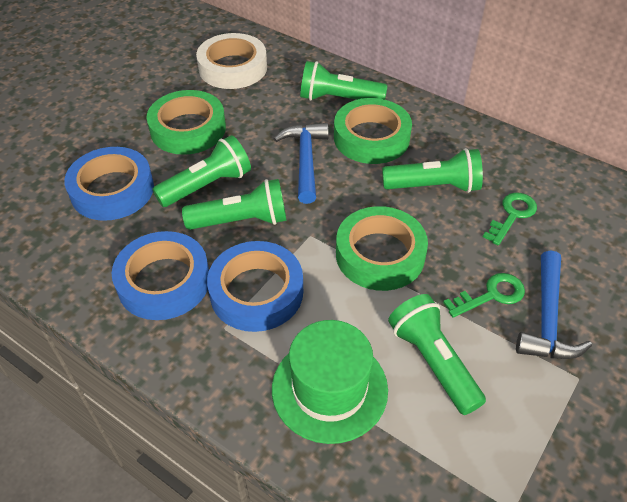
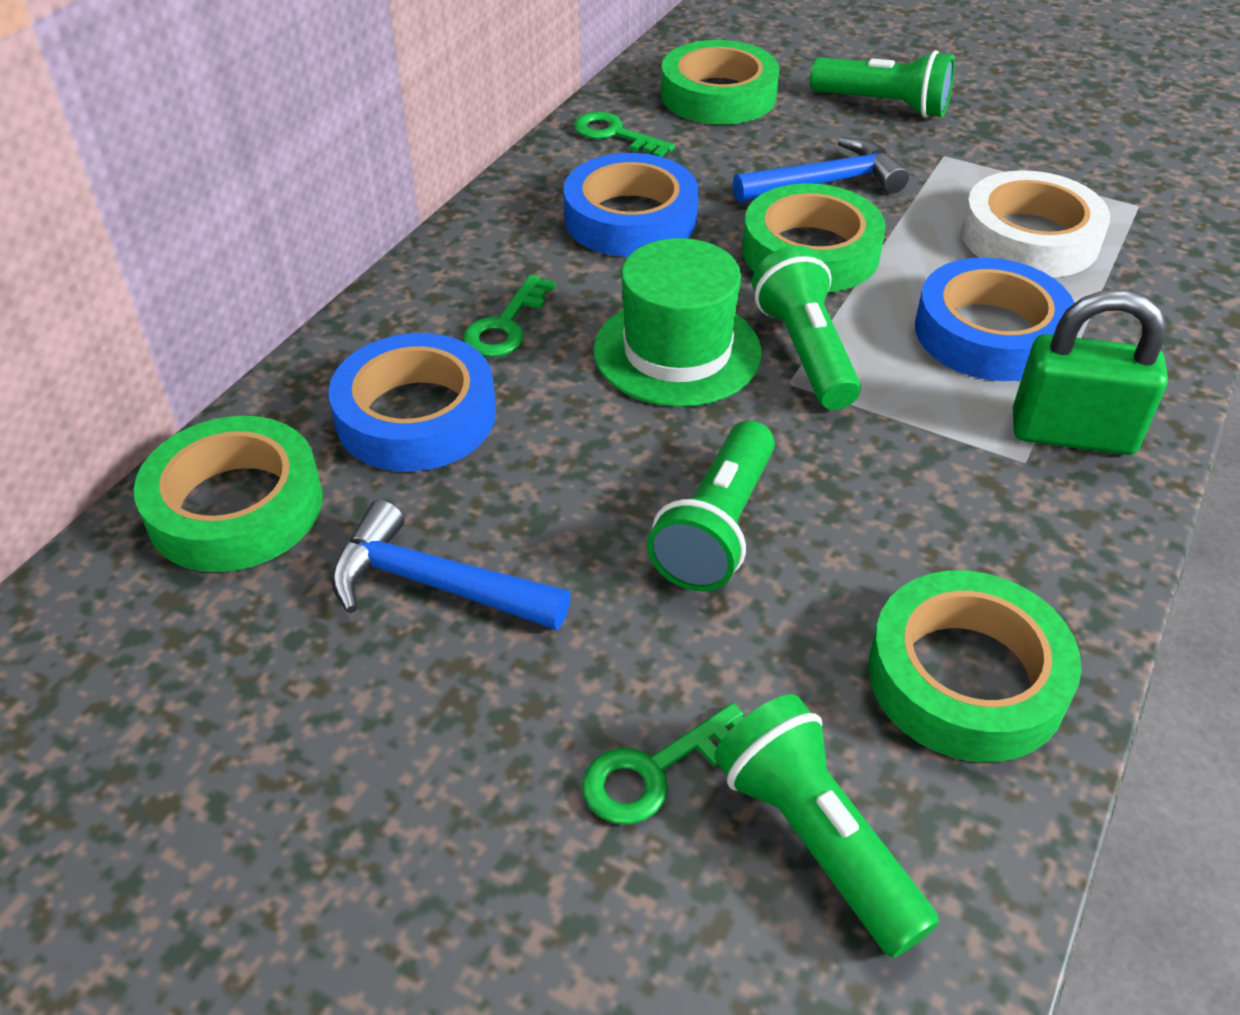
green flashlight: 5 -> 4
green key: 2 -> 3
green padlock: 0 -> 1
green tape: 3 -> 4

